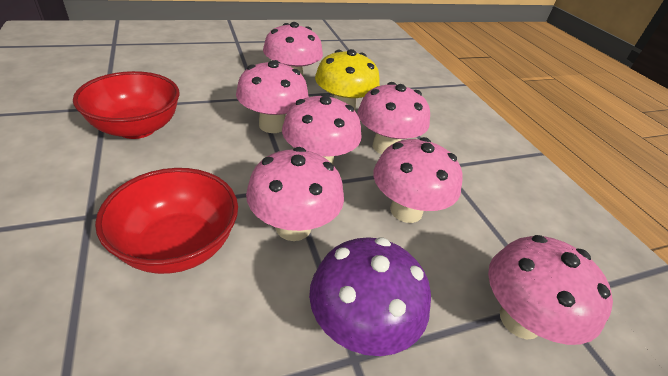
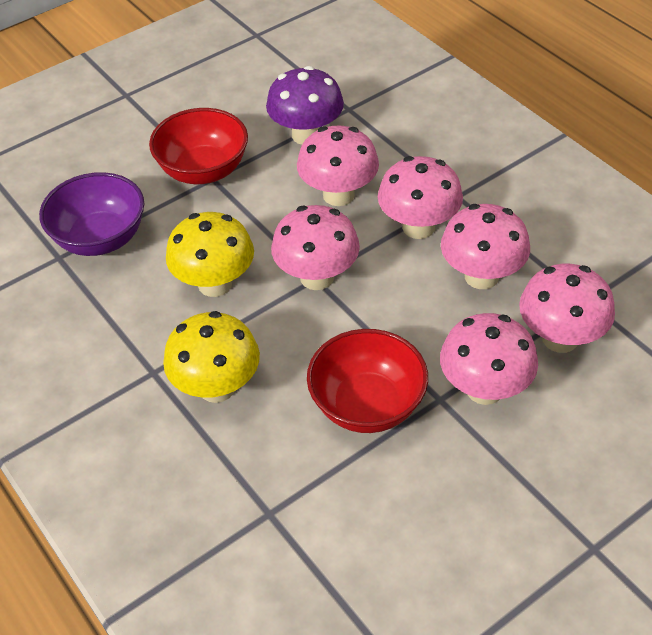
pink mushroom: 7 -> 6
purple bowl: 0 -> 1
yellow mushroom: 1 -> 2

